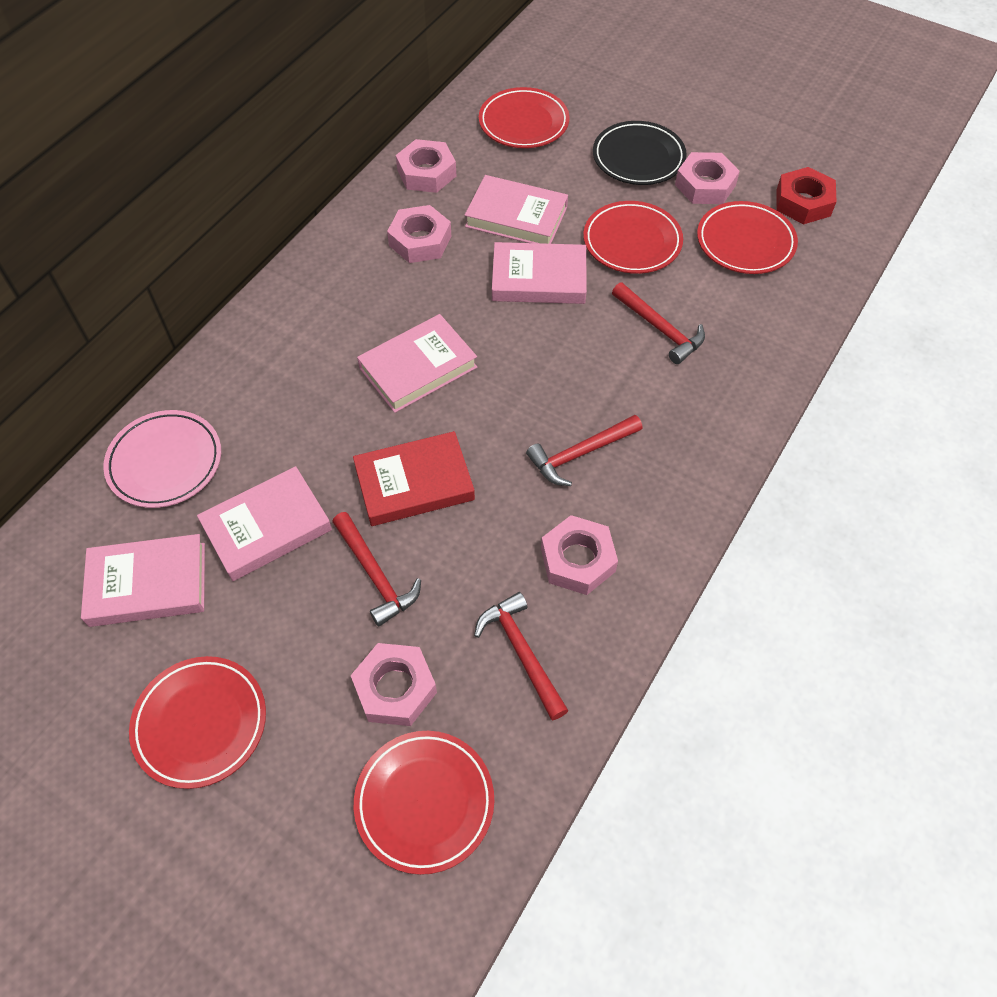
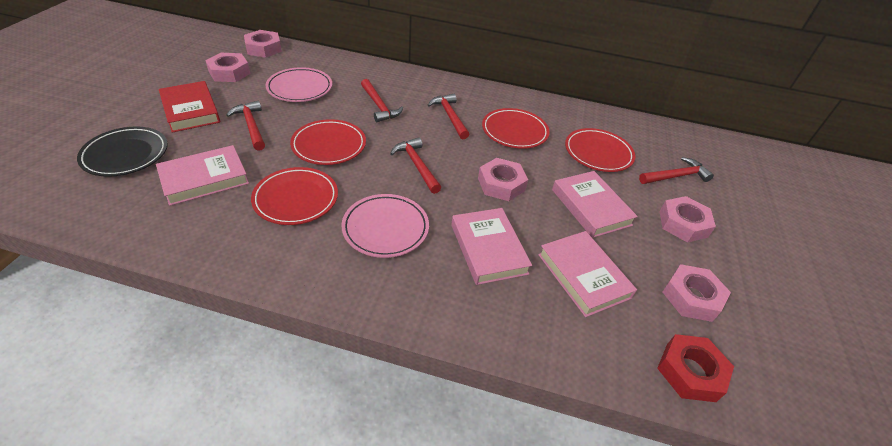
pink book: 5 -> 4
pink plate: 1 -> 2
red hammer: 4 -> 5
red plate: 5 -> 4

